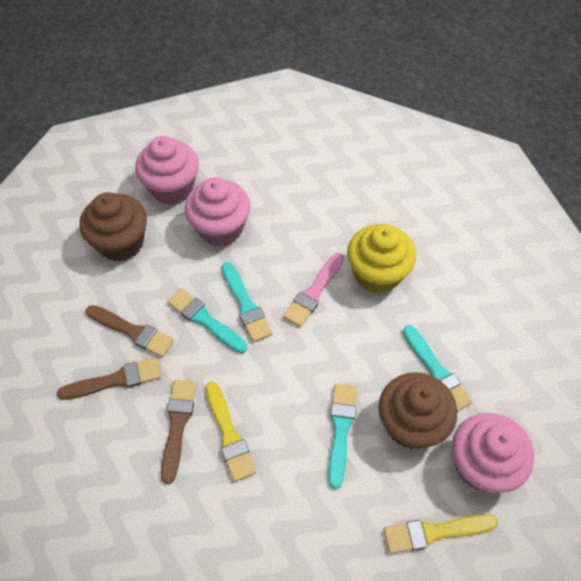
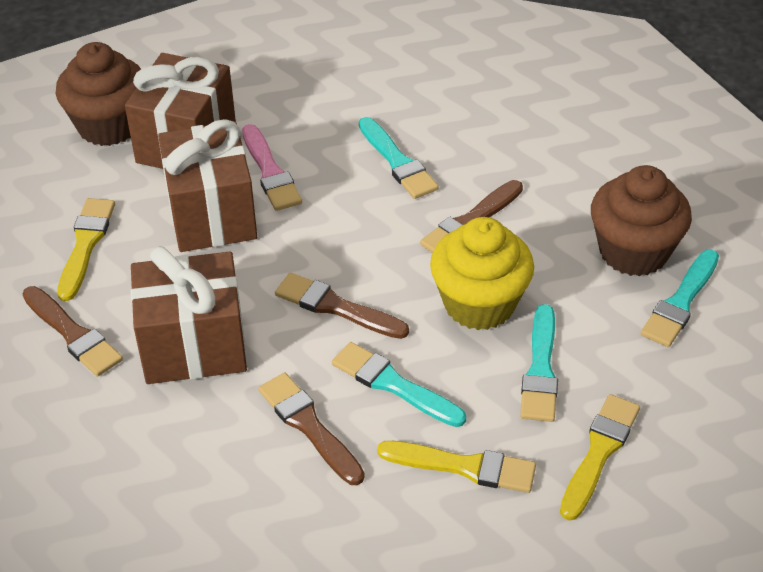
brown brush: 3 -> 4
brown gift: 0 -> 3
pink cupcake: 3 -> 0
yellow brush: 2 -> 3

